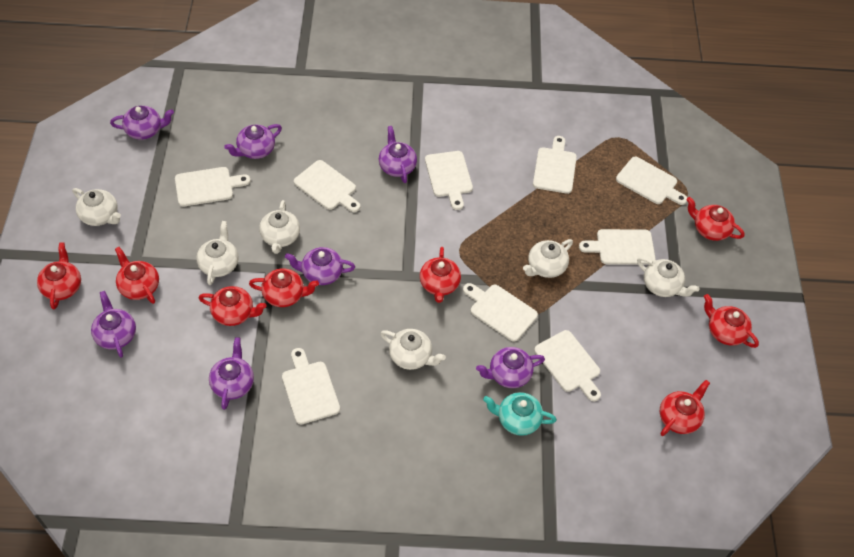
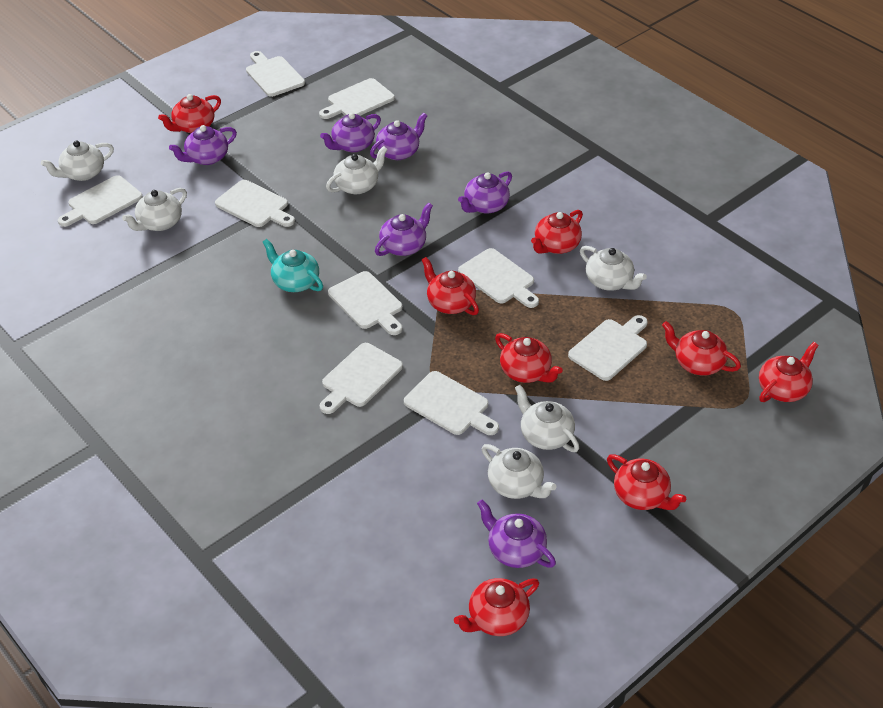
purple teapot: 7 -> 6

